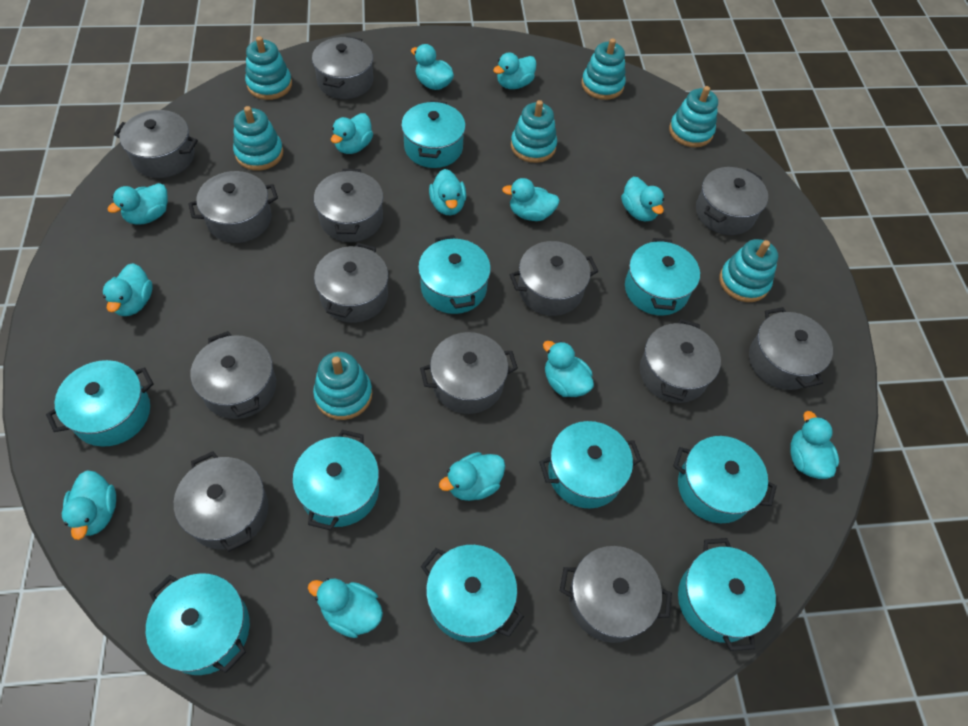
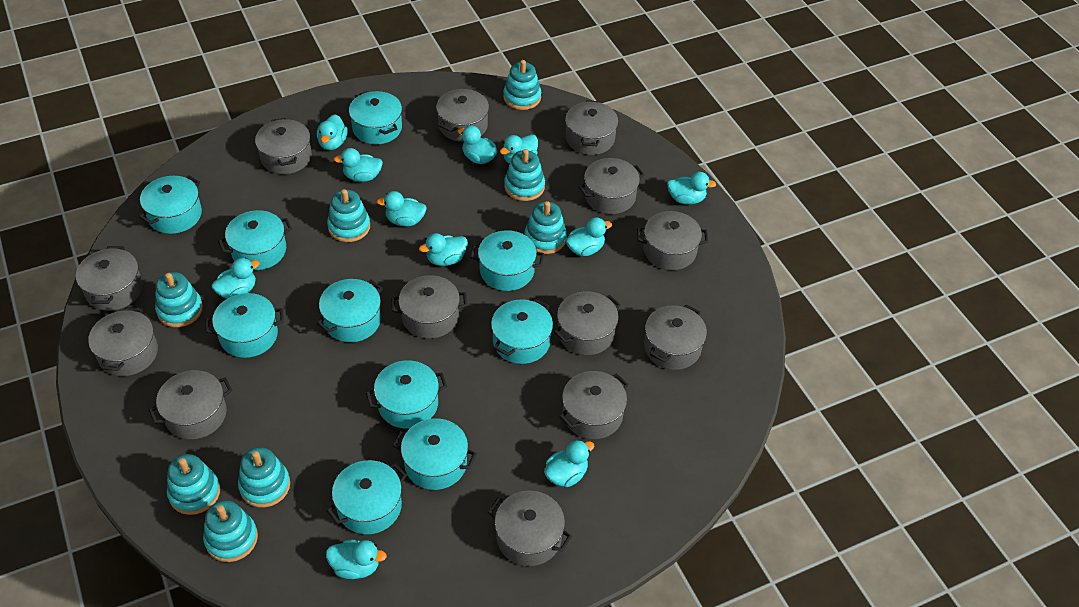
turquoise duck: 13 -> 11
turquoise stacking toy: 7 -> 8

